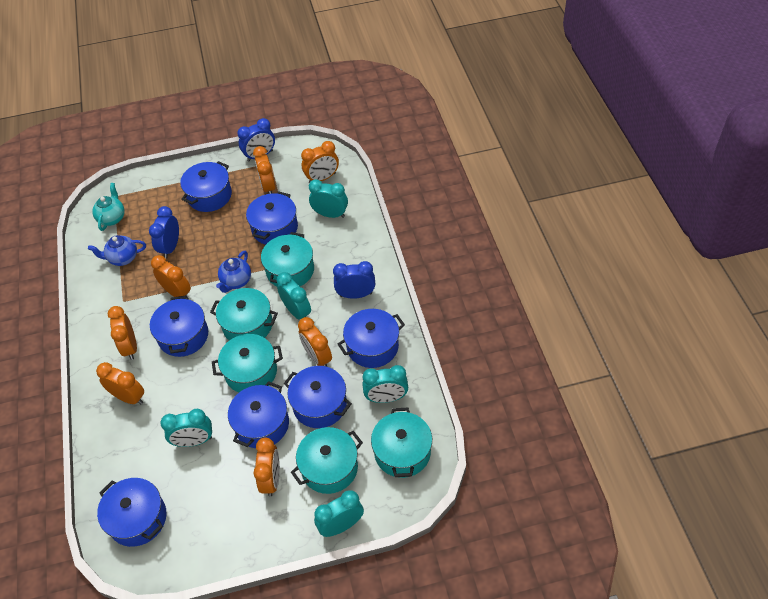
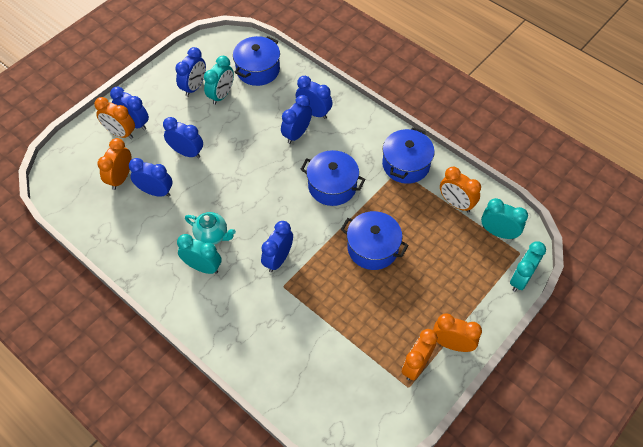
blue clock: 3 -> 7
blue pot: 7 -> 4
blue teapot: 2 -> 0
orange clock: 7 -> 5
turquoise clock: 5 -> 4
turquoise pot: 5 -> 0

